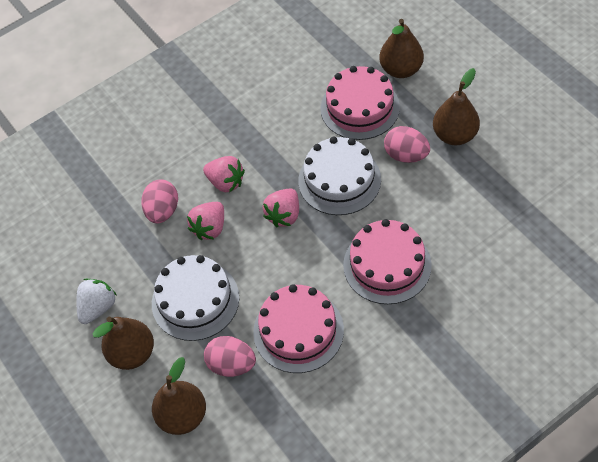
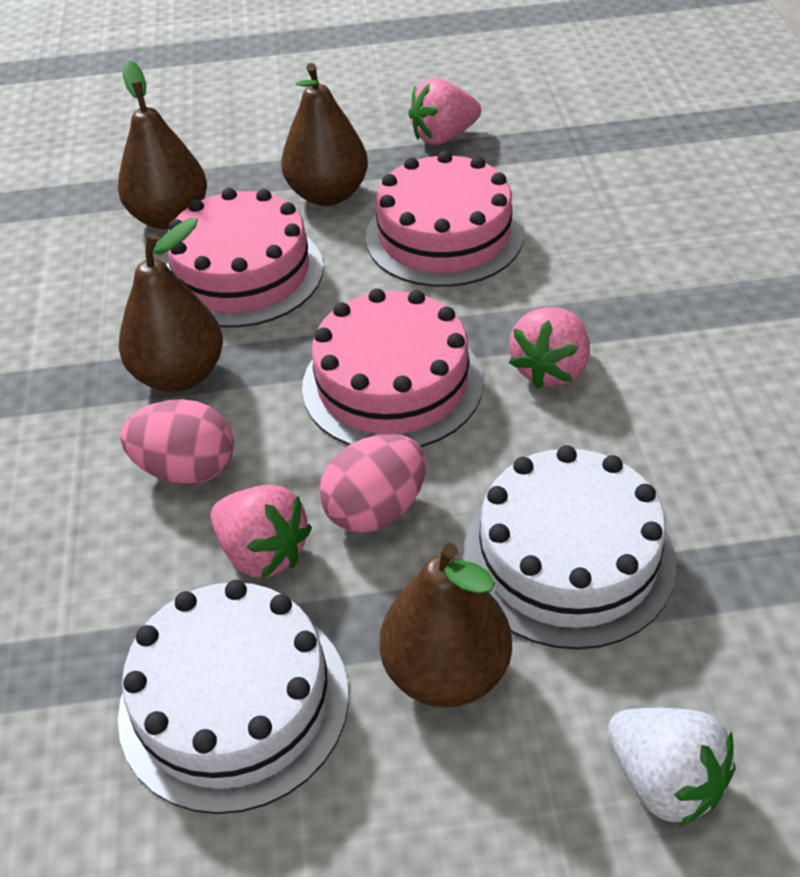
pink egg: 3 -> 2

